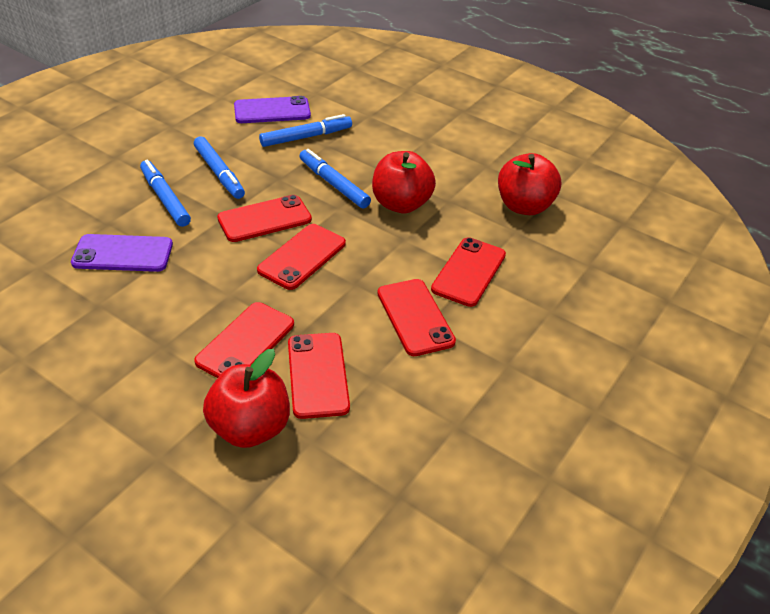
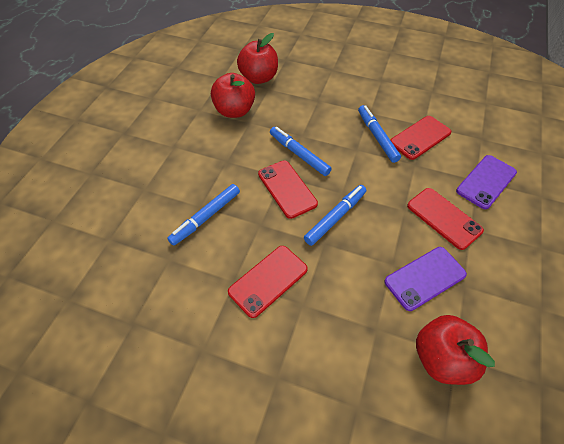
red phone: 6 -> 4

